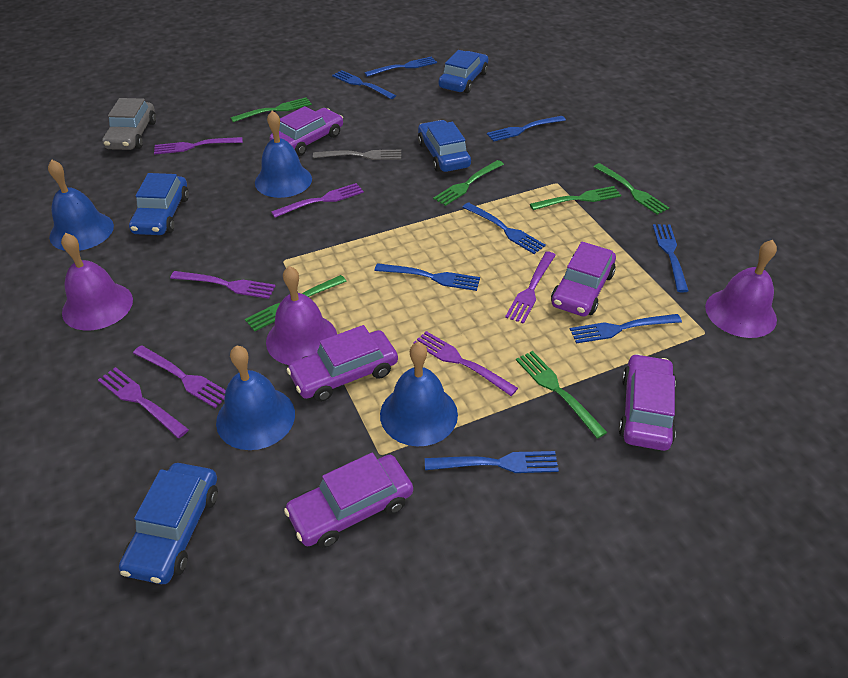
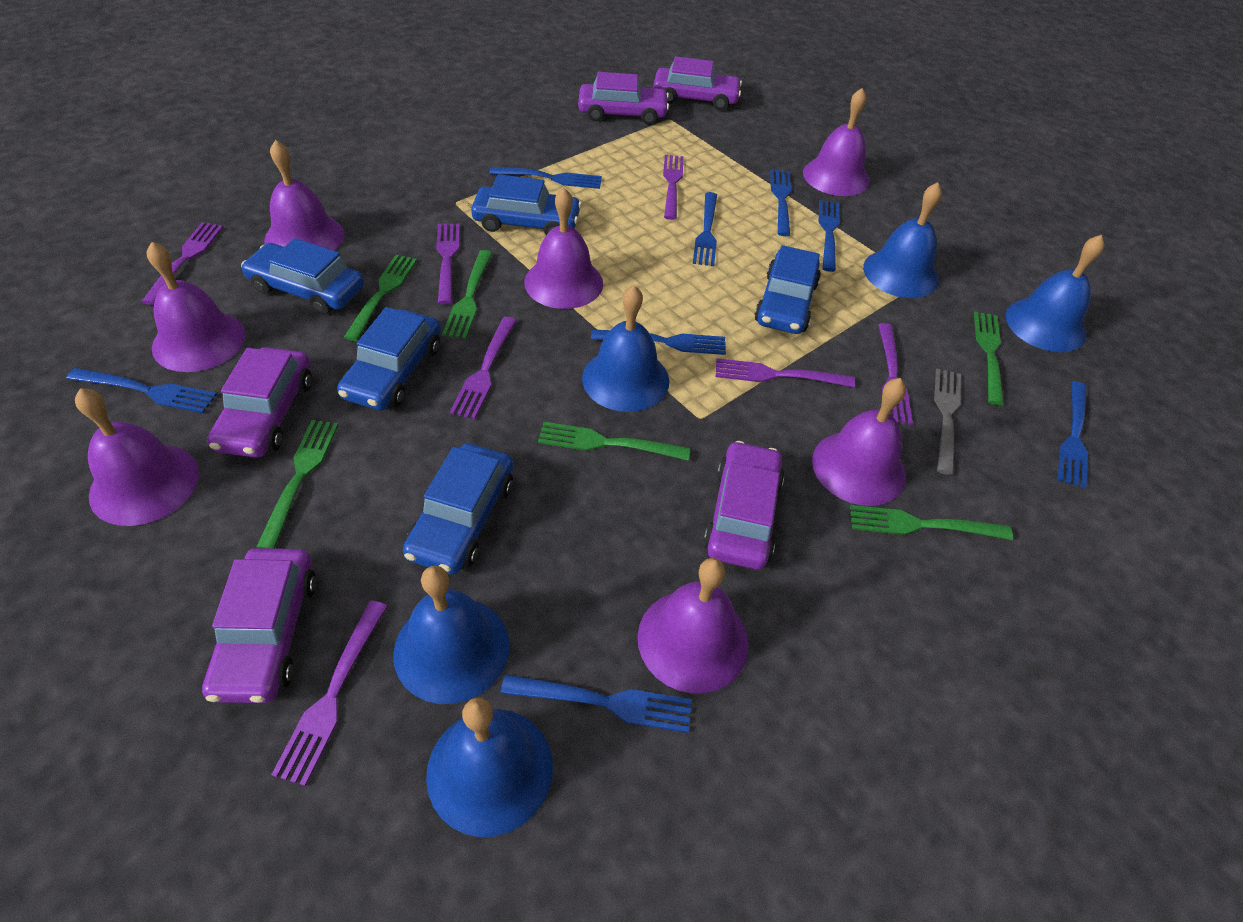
blue bell: 4 -> 5
blue car: 4 -> 5
grey car: 1 -> 0
purple bell: 3 -> 7

